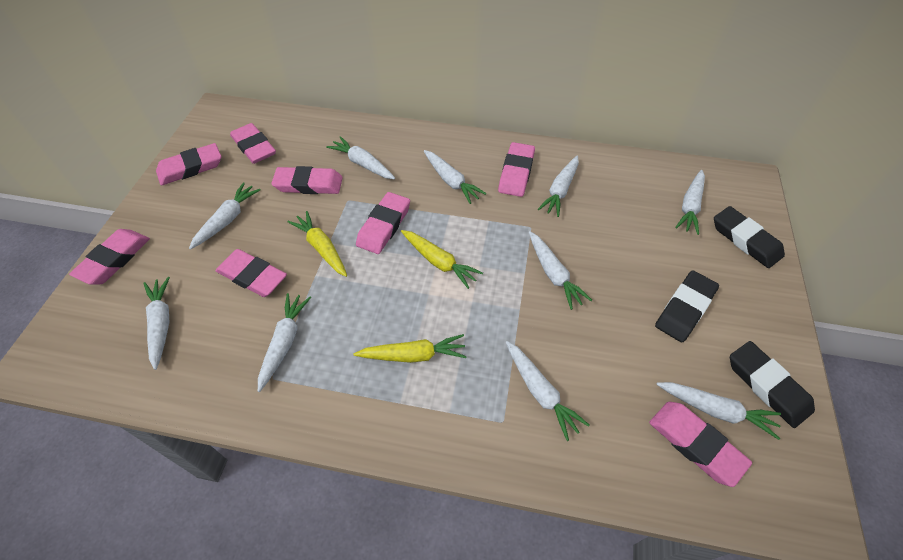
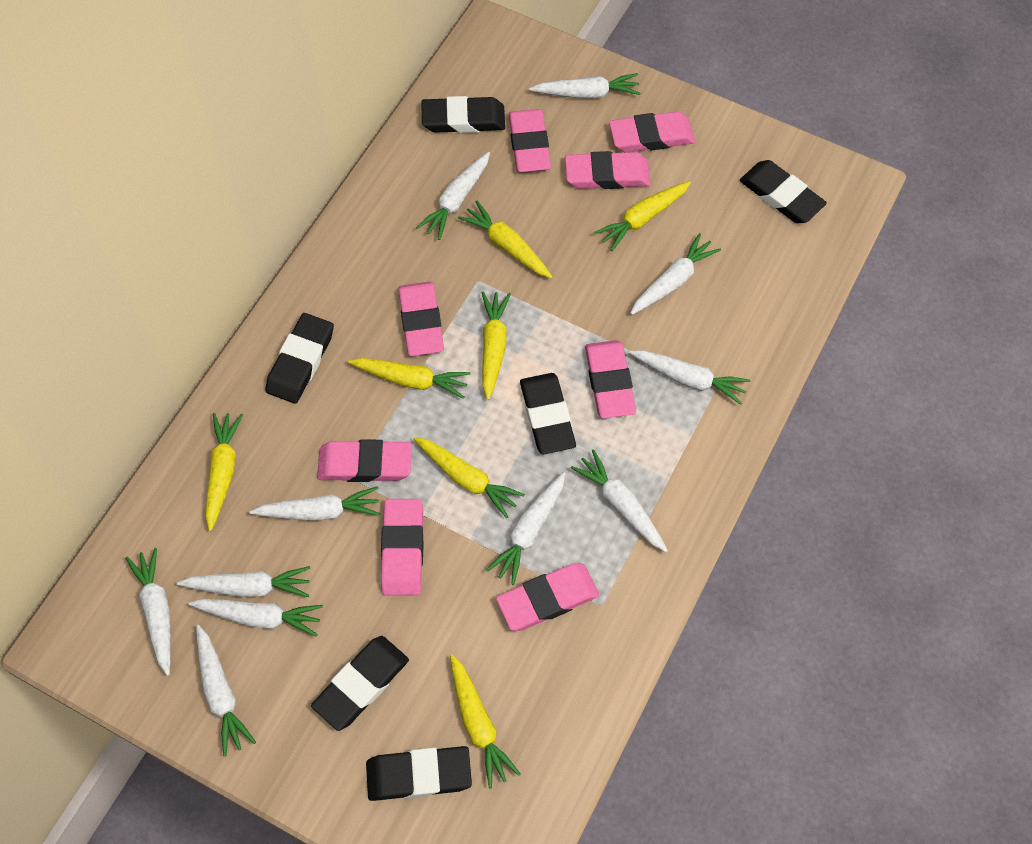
black eraser: 3 -> 6
white carrot: 10 -> 11
yellow carrot: 3 -> 7

